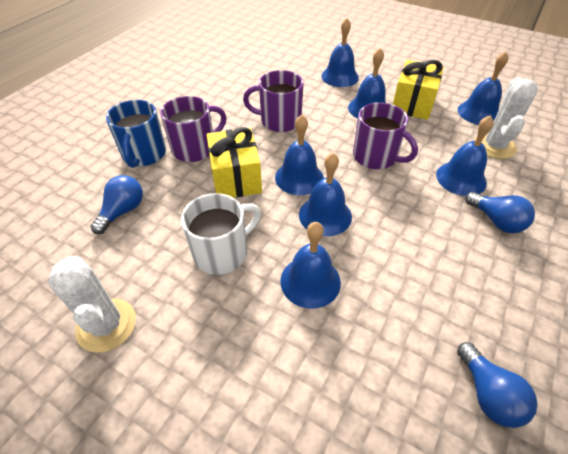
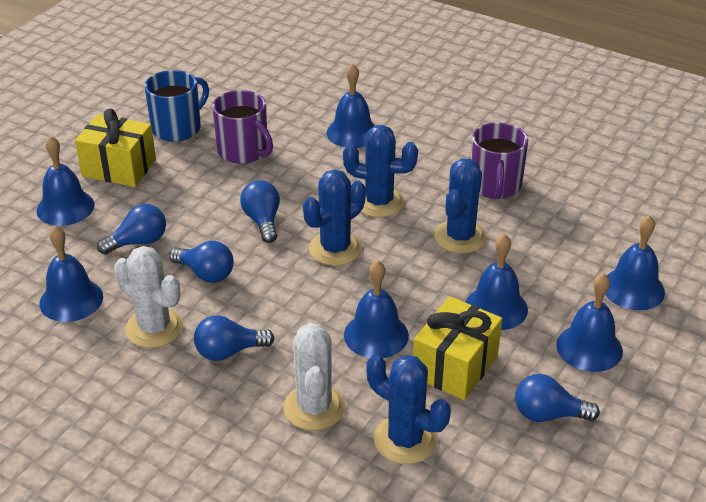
blue cactus: 0 -> 4
blue light bulb: 3 -> 5
purple mug: 3 -> 2
white mug: 1 -> 0

